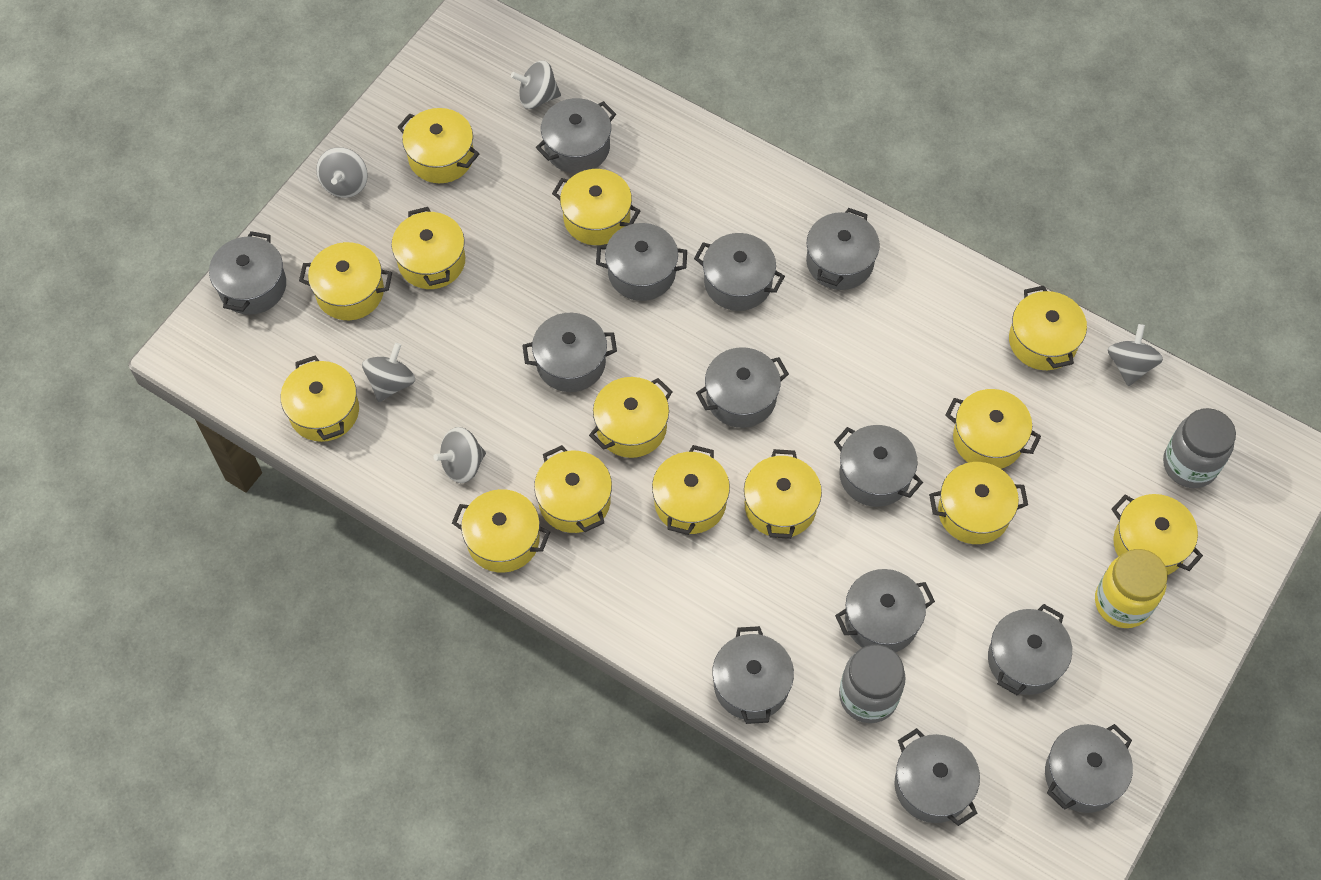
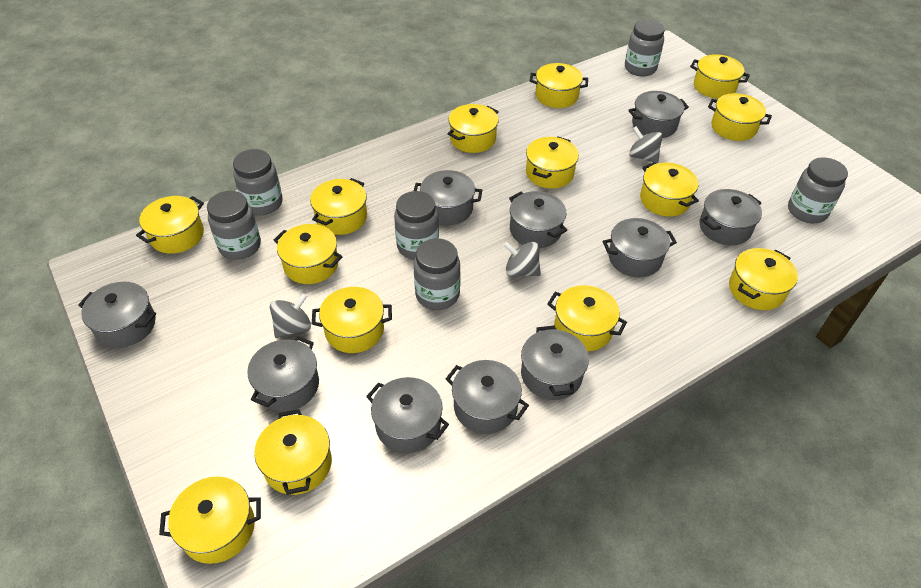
grey jar: 2 -> 6
grey pot: 13 -> 10
grey spinning top: 5 -> 3
yellow jar: 1 -> 0

